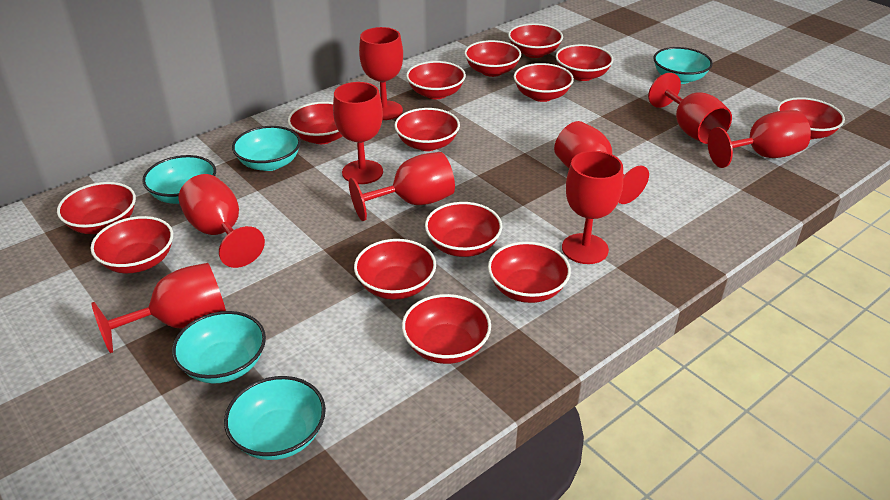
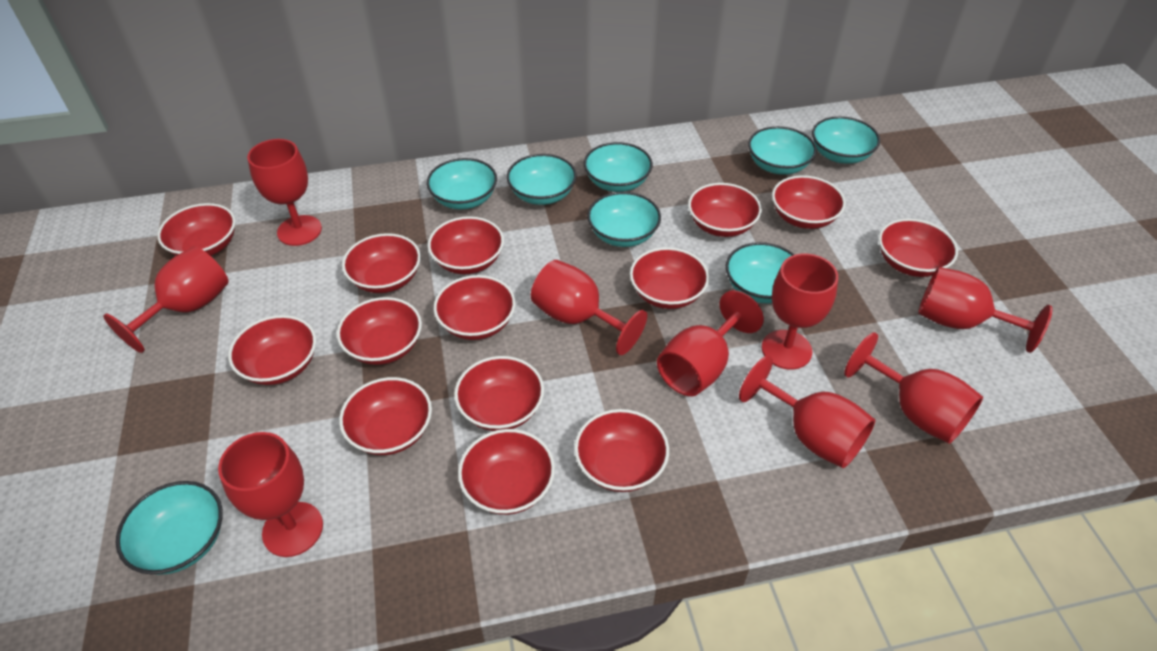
turquoise bowl: 5 -> 8

